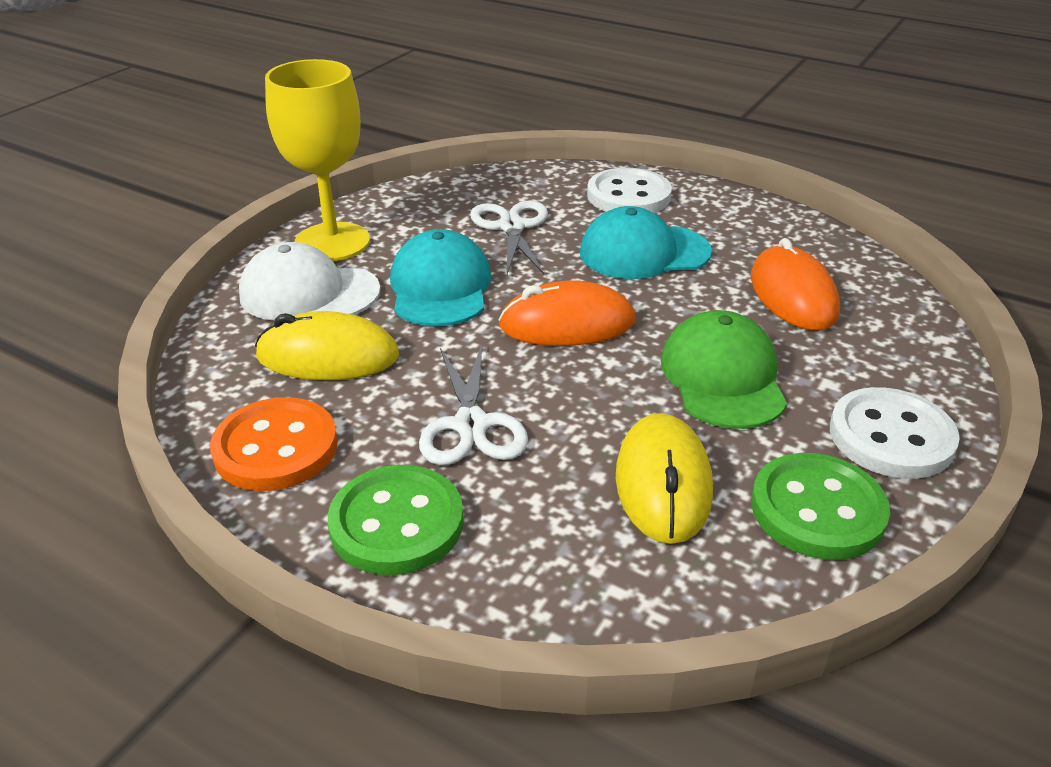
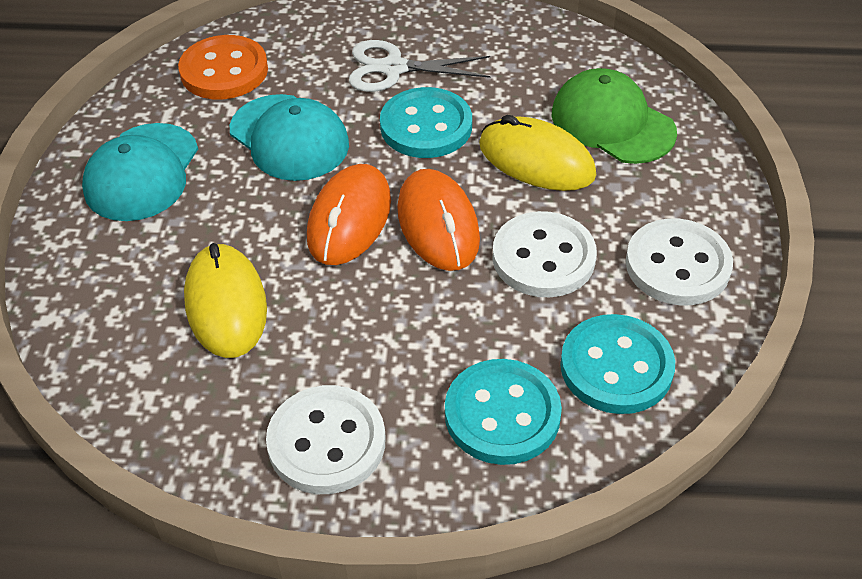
green button: 2 -> 0
turquoise button: 0 -> 3
white button: 2 -> 3
white cap: 1 -> 0
white scissors: 2 -> 1
yellow goblet: 1 -> 0

